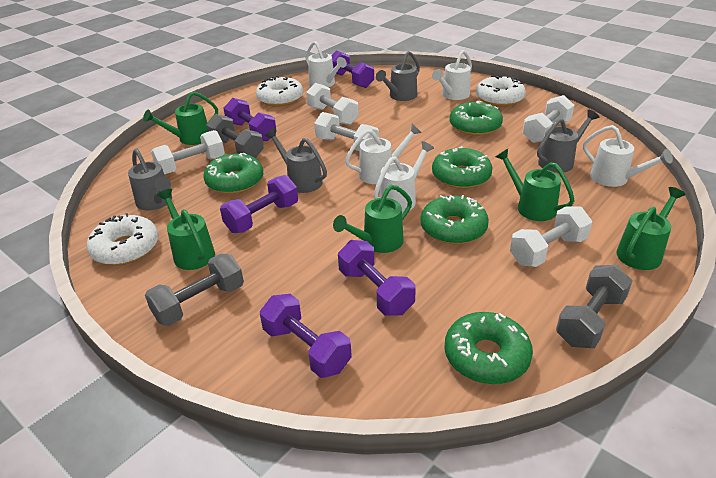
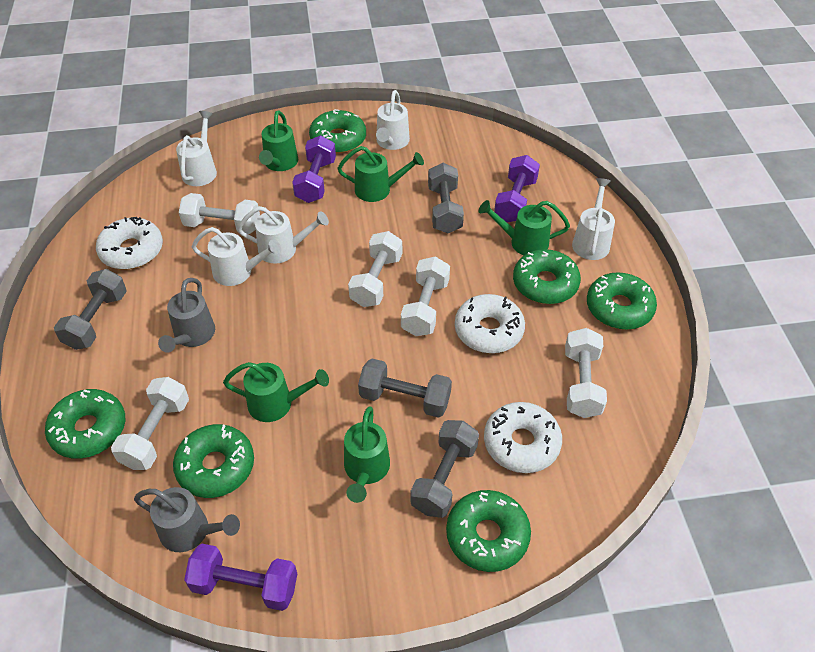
green donut: 5 -> 6
grey dumbbell: 3 -> 4
grey watering can: 4 -> 2
purple dumbbell: 5 -> 3

